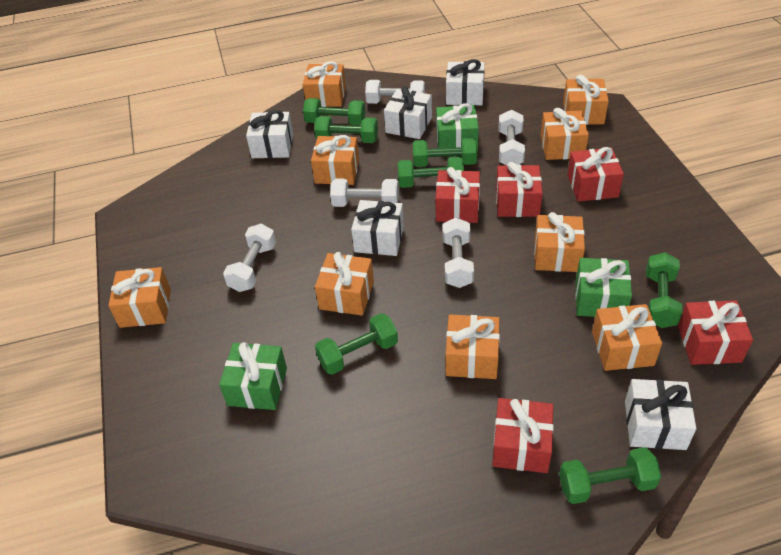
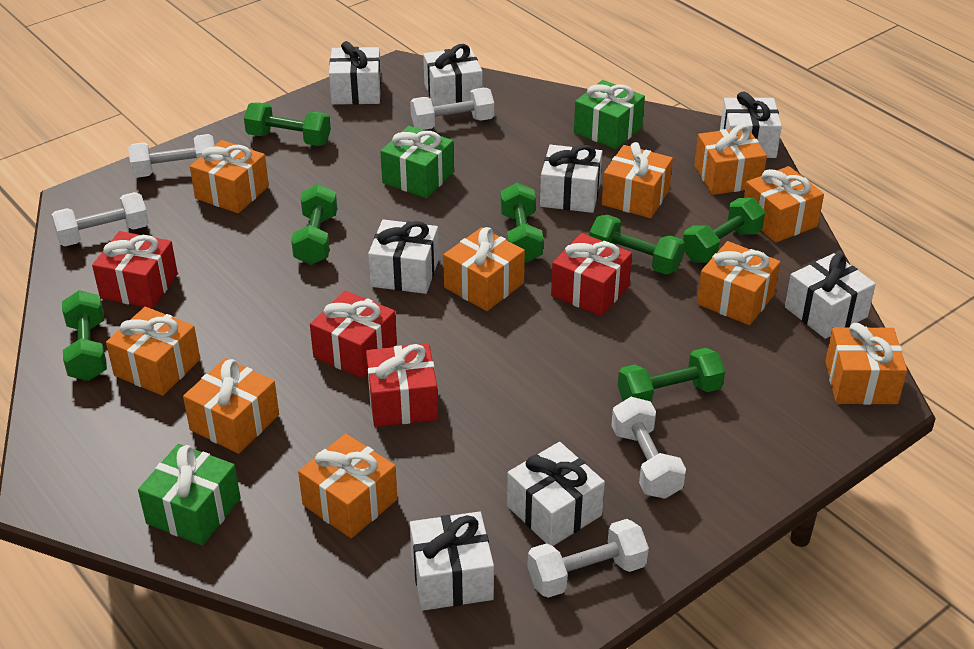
orange gift: 9 -> 10
red gift: 5 -> 4
white gift: 5 -> 8

